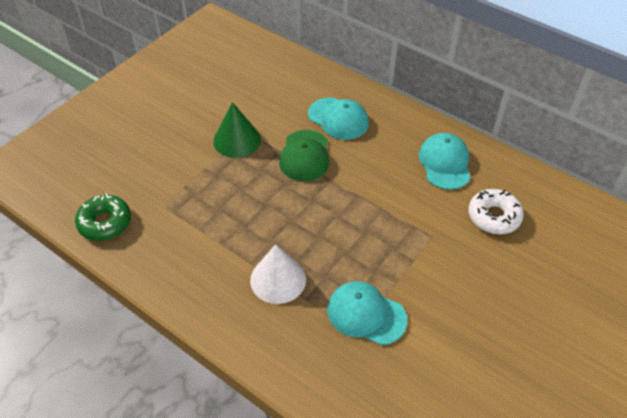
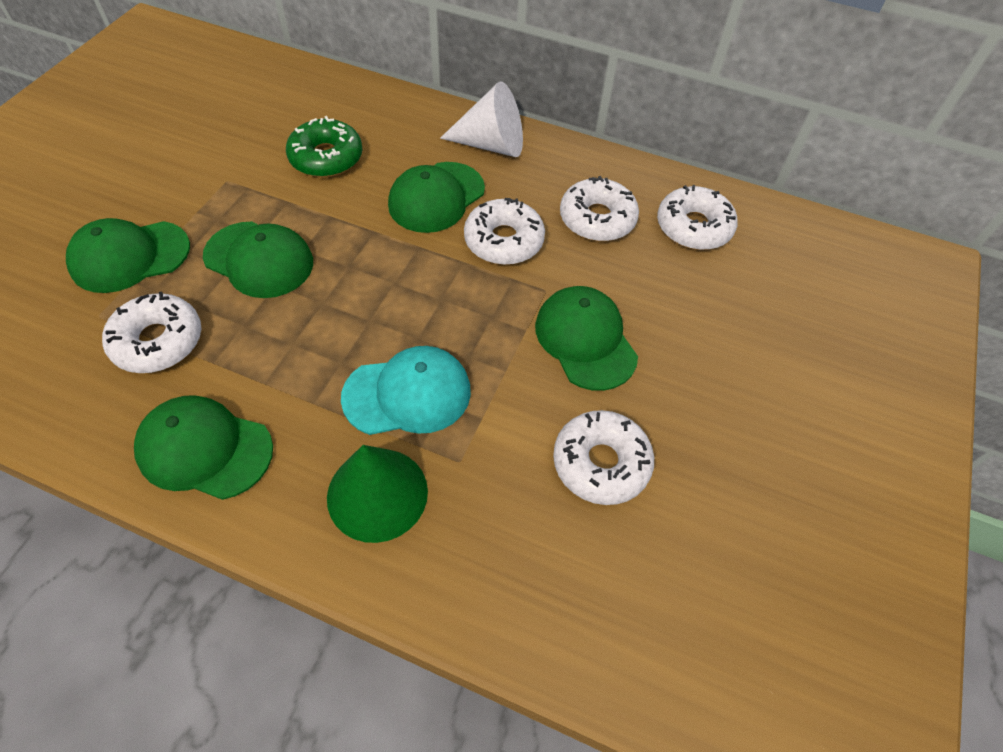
green cap: 1 -> 5
turquoise cap: 3 -> 1
white donut: 1 -> 5

